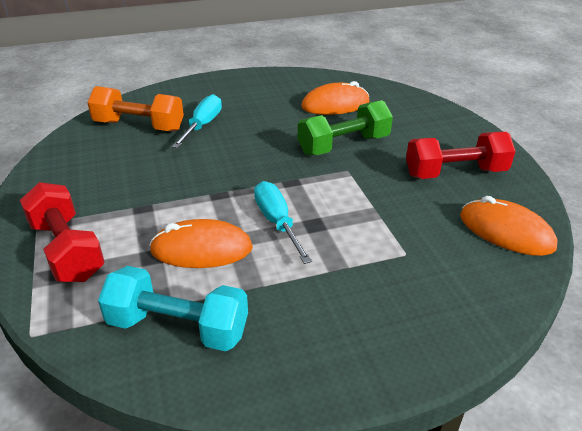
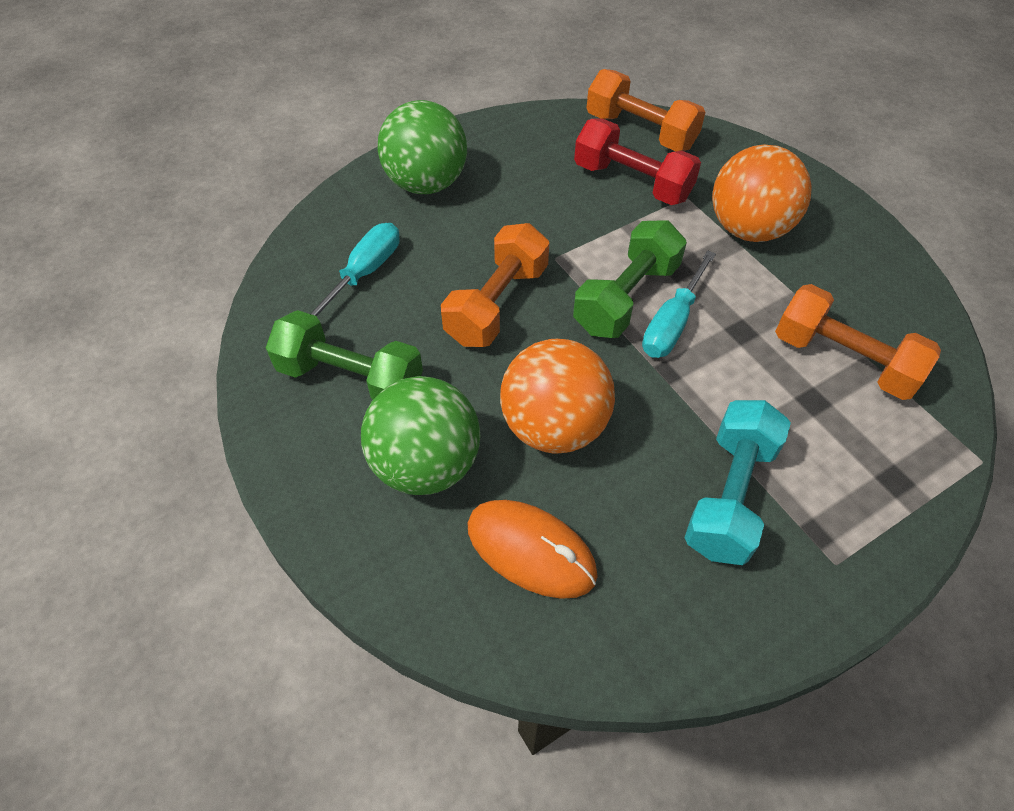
green ball: 0 -> 2
green dumbbell: 1 -> 2
orange ball: 0 -> 2
orange dumbbell: 1 -> 3
orange mouse: 3 -> 1
red dumbbell: 2 -> 1

